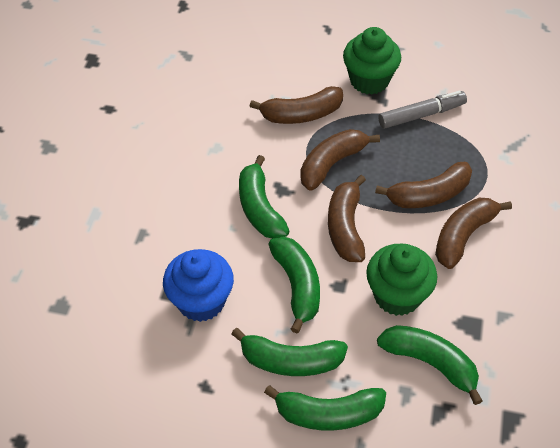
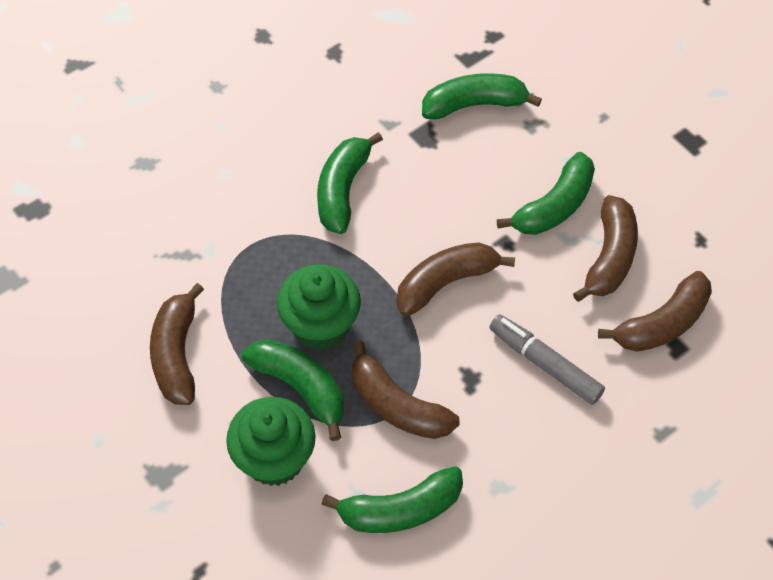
blue cupcake: 1 -> 0

